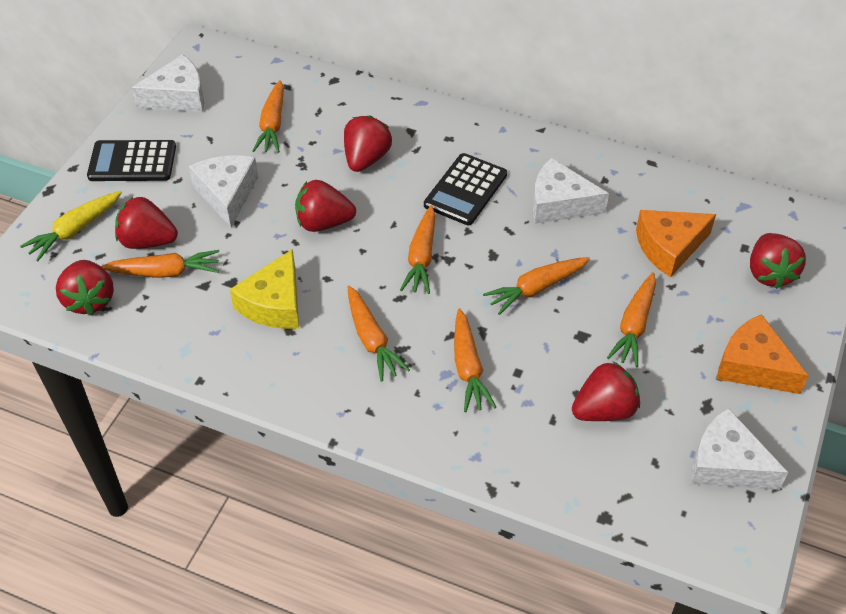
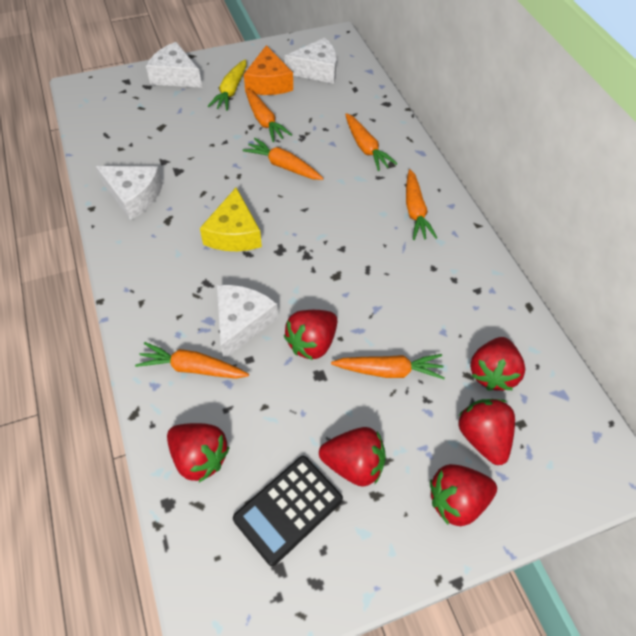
black calculator: 2 -> 1
orange carrot: 7 -> 6
orange cheese: 2 -> 1

